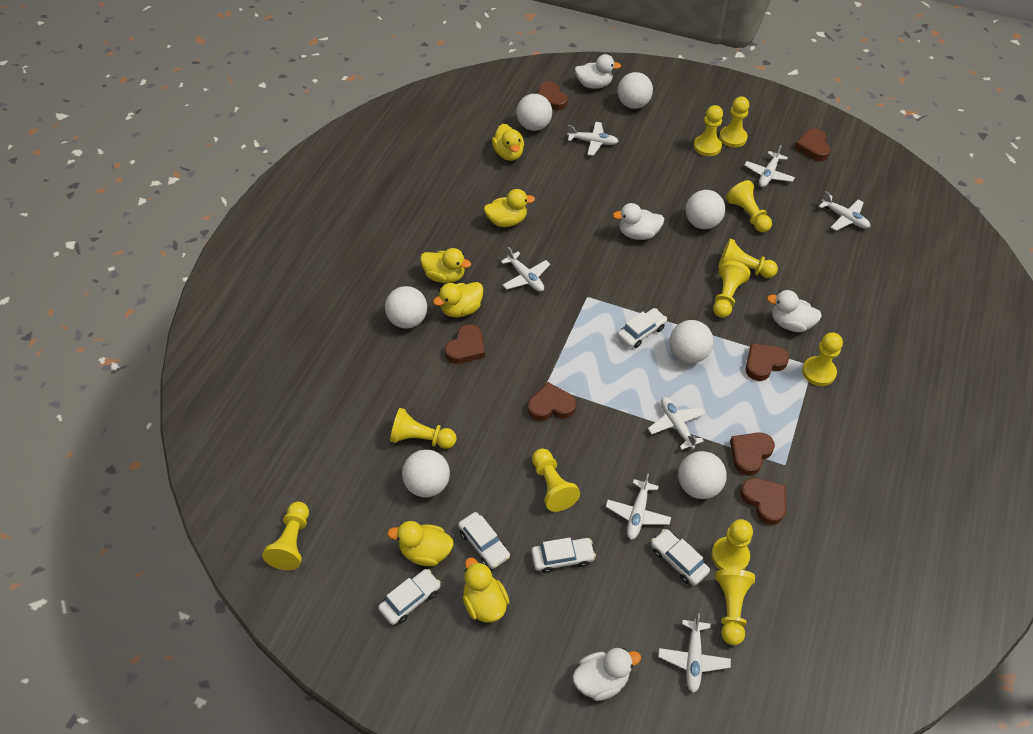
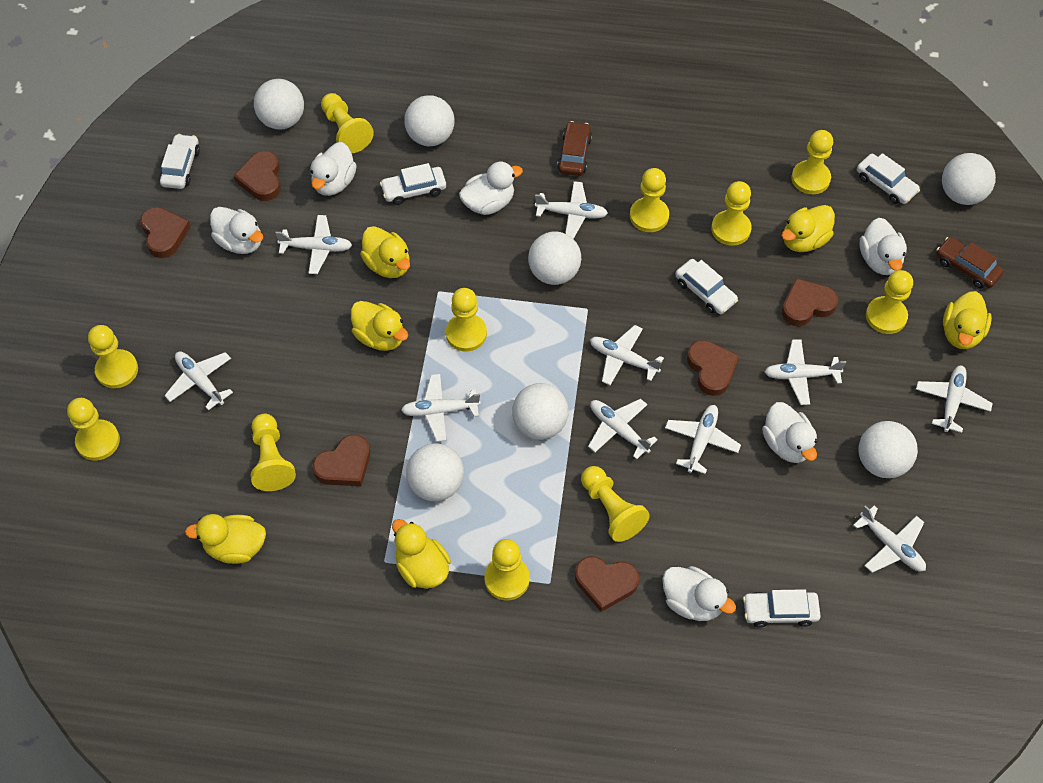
brown car: 0 -> 2
brown heart: 7 -> 6
white duck: 4 -> 6
white plane: 7 -> 10

